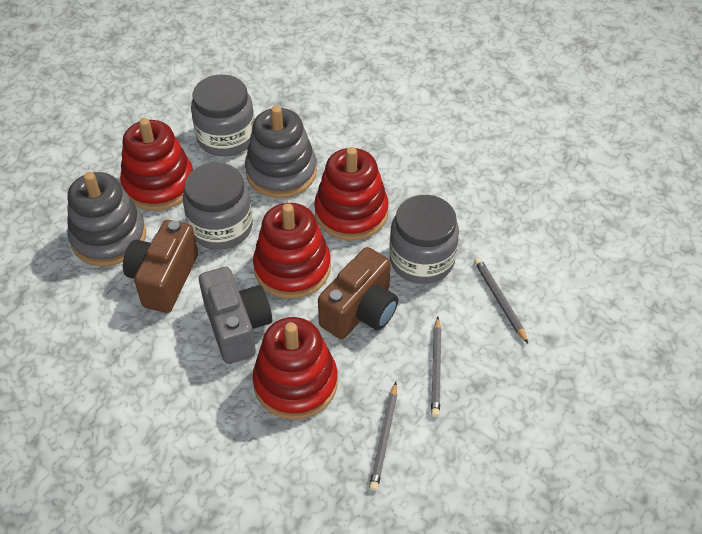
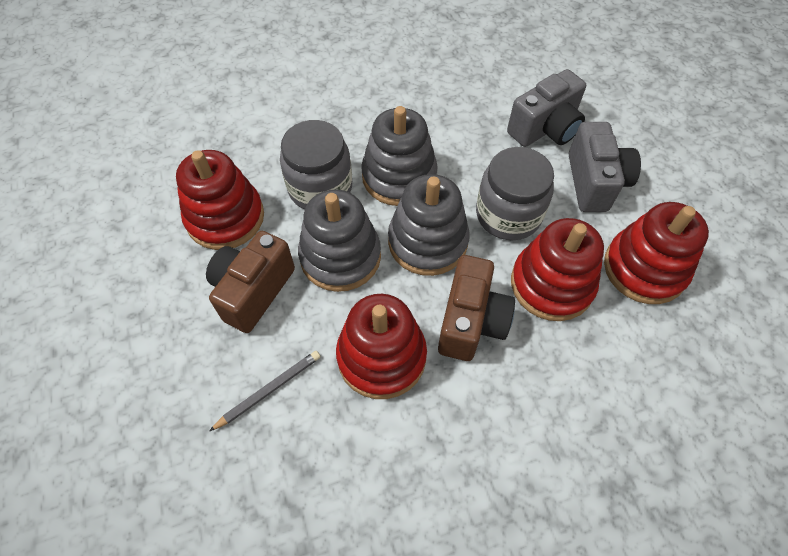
grey camera: 1 -> 2
grey jar: 3 -> 2
grey pencil: 3 -> 1
grey stacking toy: 2 -> 3

